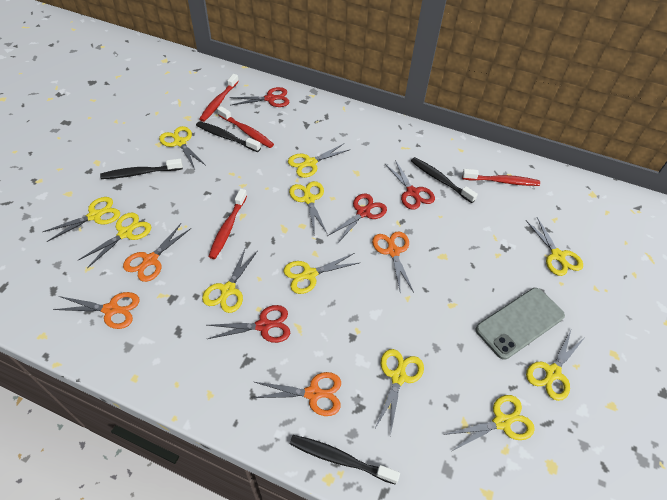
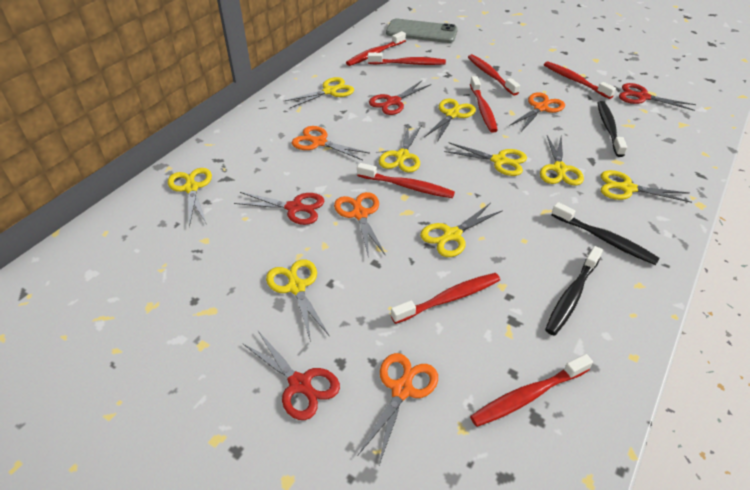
black toothbrush: 4 -> 3
red toothbrush: 4 -> 8
yellow scissors: 11 -> 9

